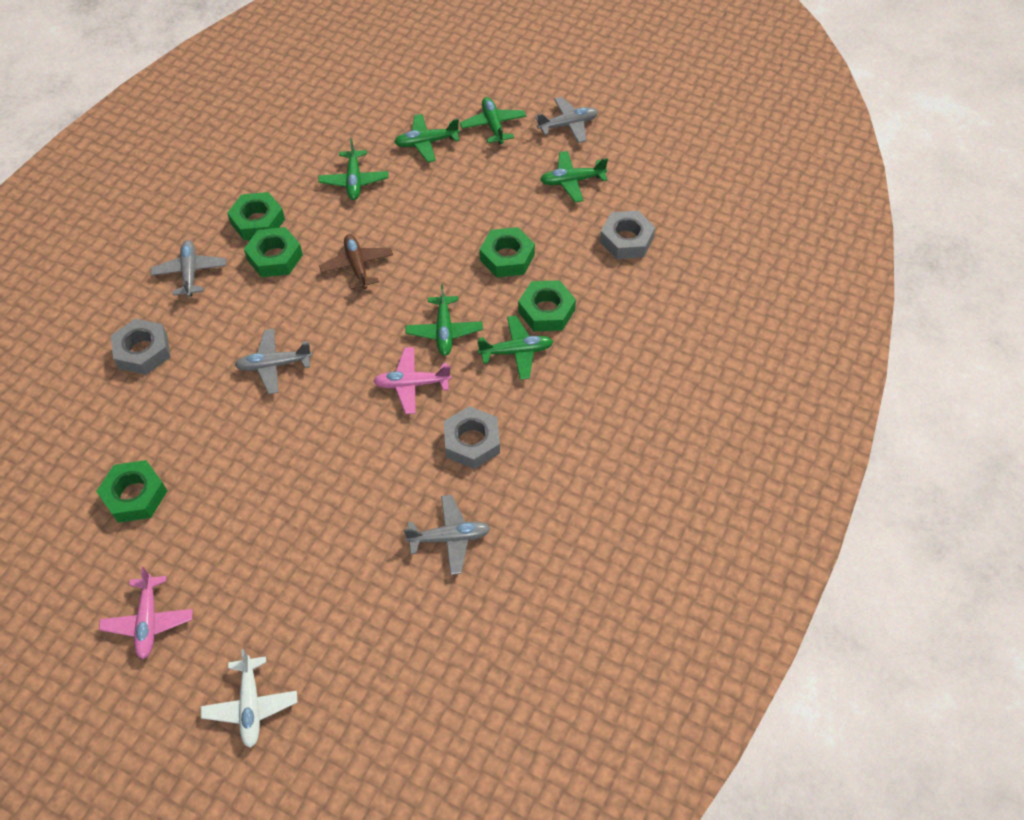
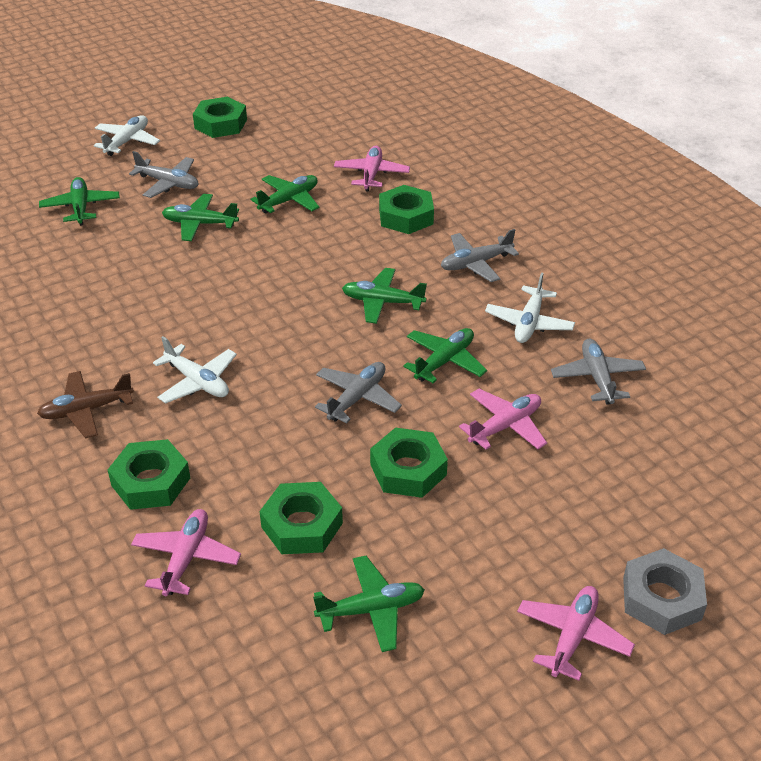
grey nut: 3 -> 1
pink plane: 2 -> 4
white plane: 1 -> 3

